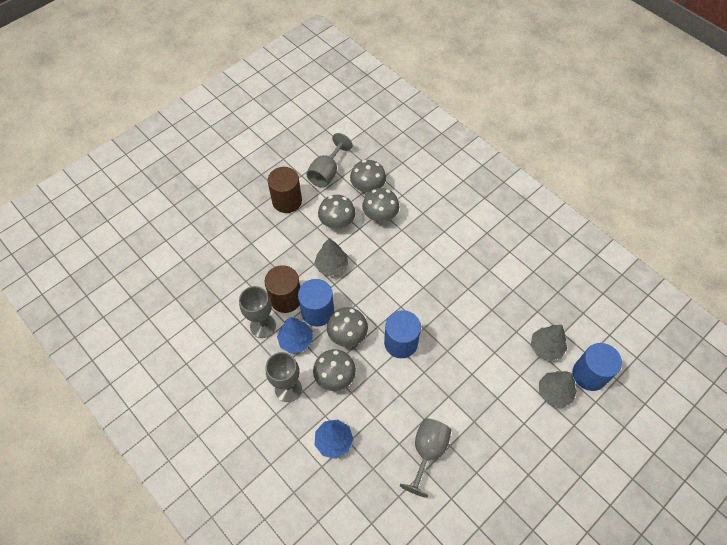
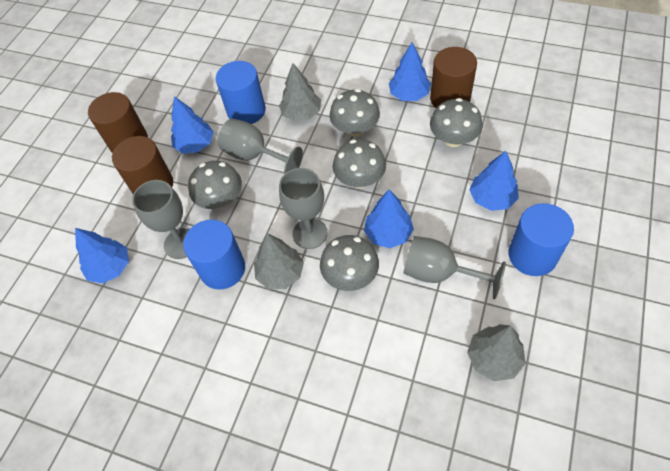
blue tree: 2 -> 5
brown cylinder: 2 -> 3

